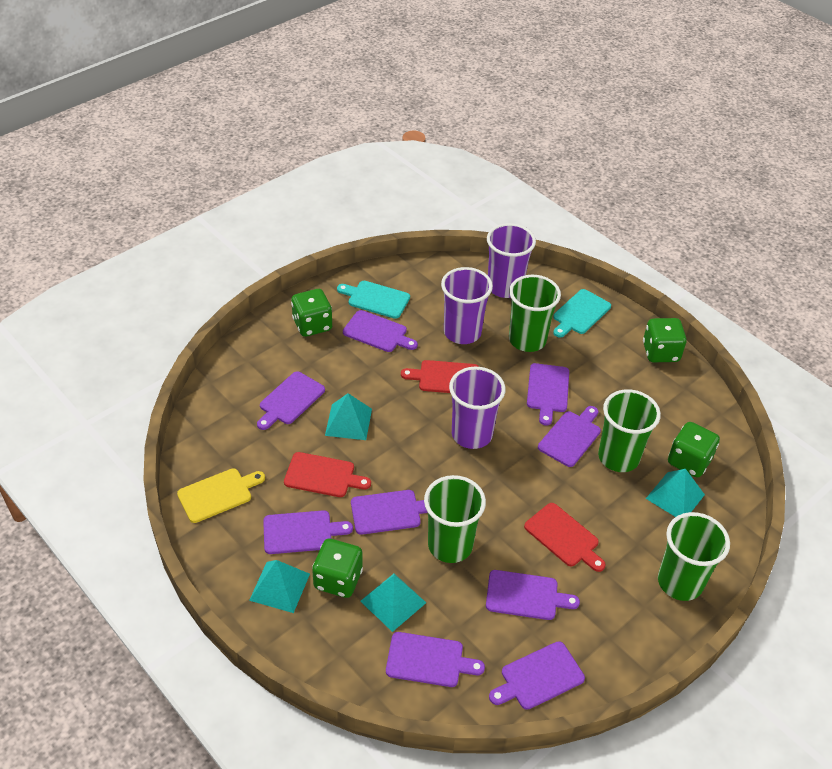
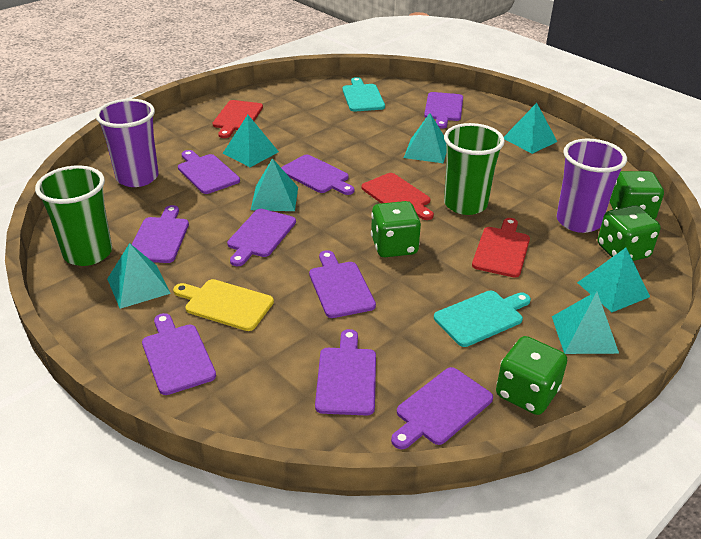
green cup: 4 -> 2
purple cup: 3 -> 2
turquoise pyramid: 4 -> 7

